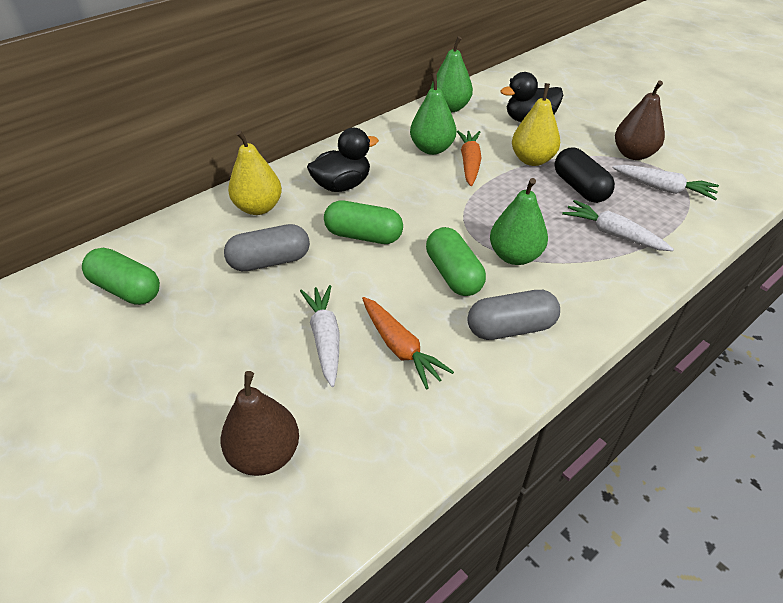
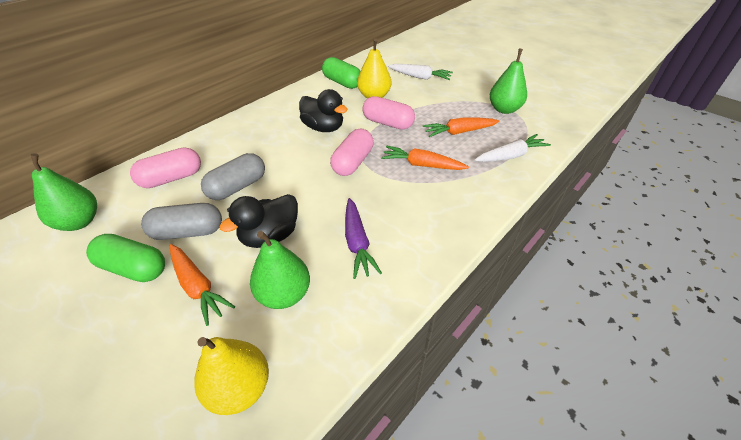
black capsule: 1 -> 0
brown pear: 2 -> 0
green capsule: 3 -> 2
orange carrot: 2 -> 3
pink capsule: 0 -> 3
purple carrot: 0 -> 1
white carrot: 3 -> 2

